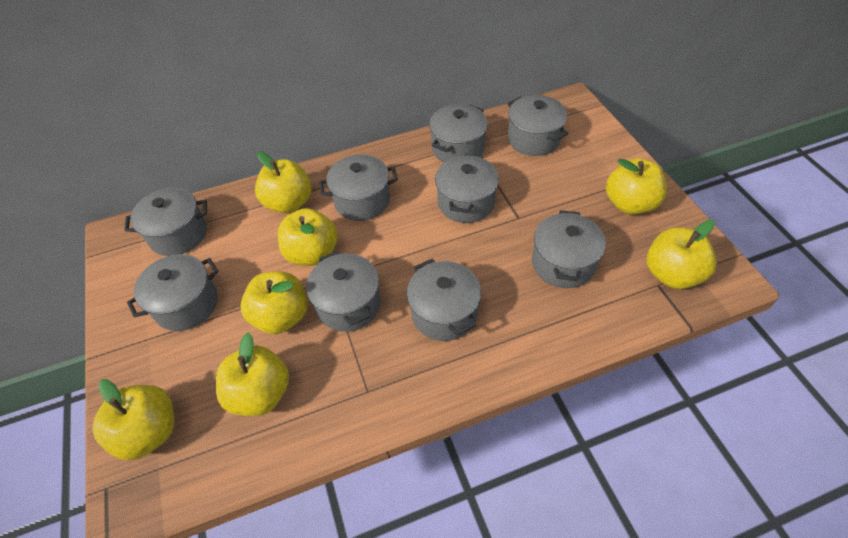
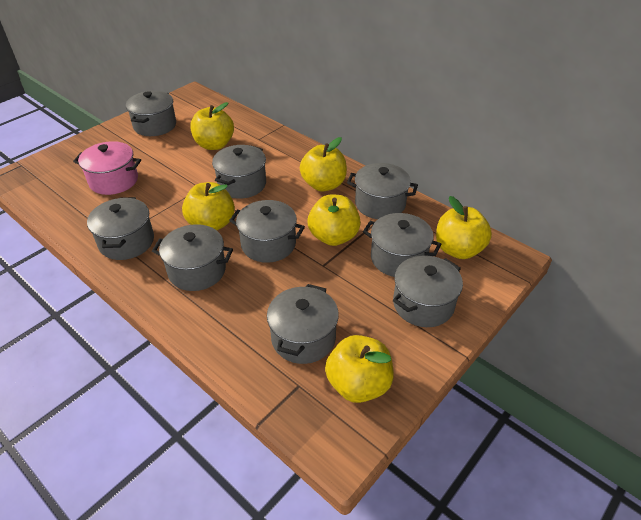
pink pot: 0 -> 1
yellow apple: 7 -> 6

